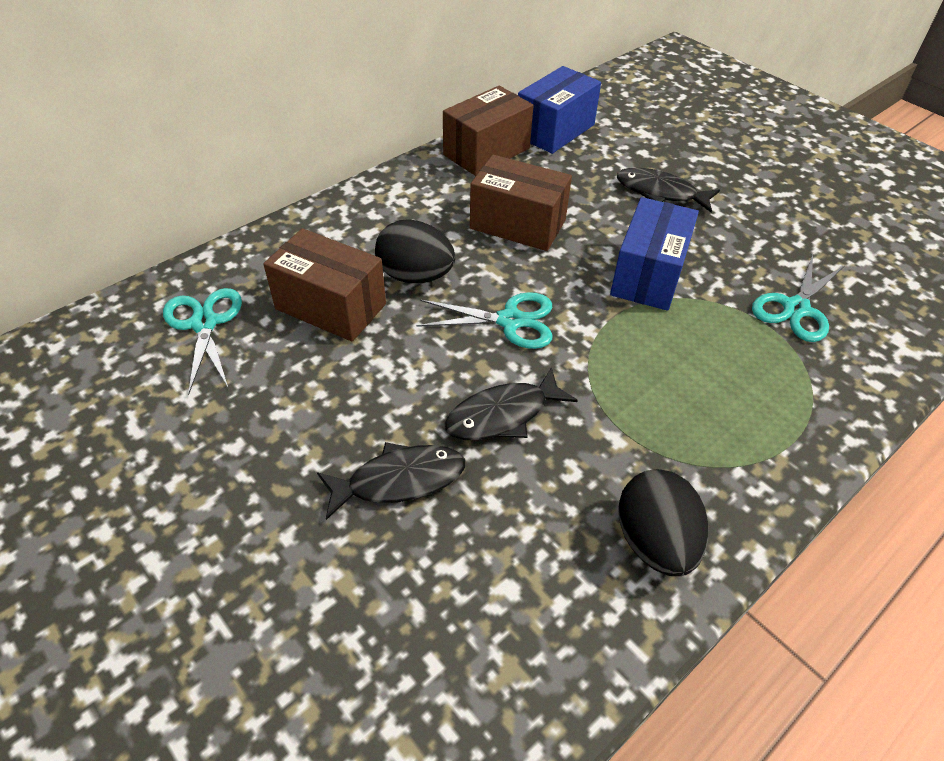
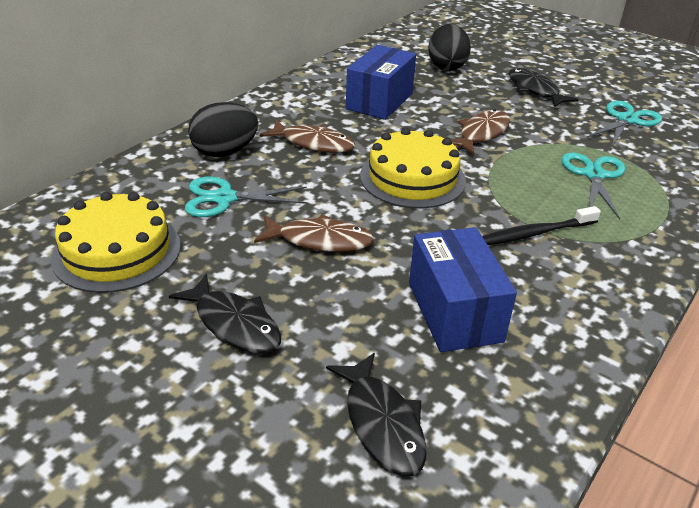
black toothbrush: 0 -> 1
brown box: 3 -> 0
brown fish: 0 -> 3
yellow cake: 0 -> 2

